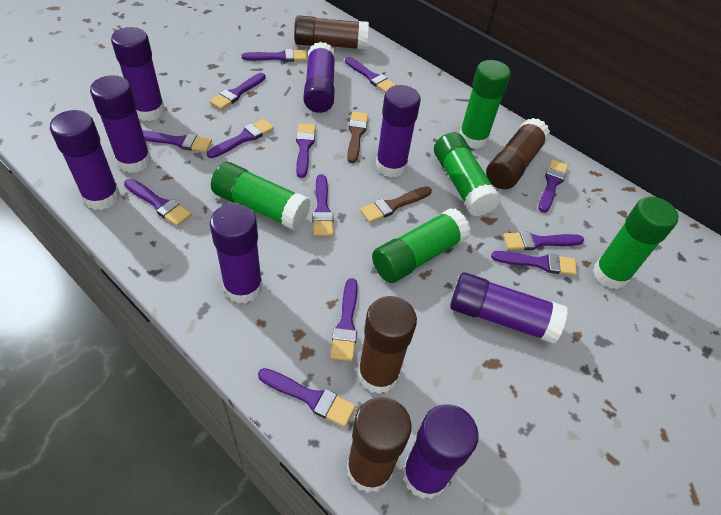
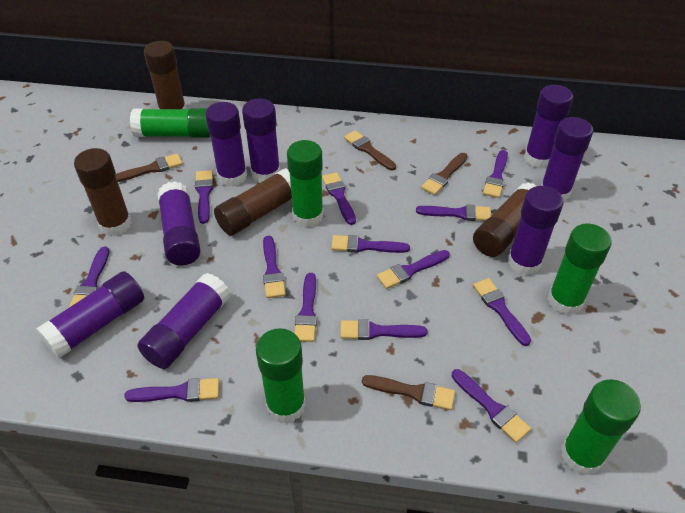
brown brush: 2 -> 4

